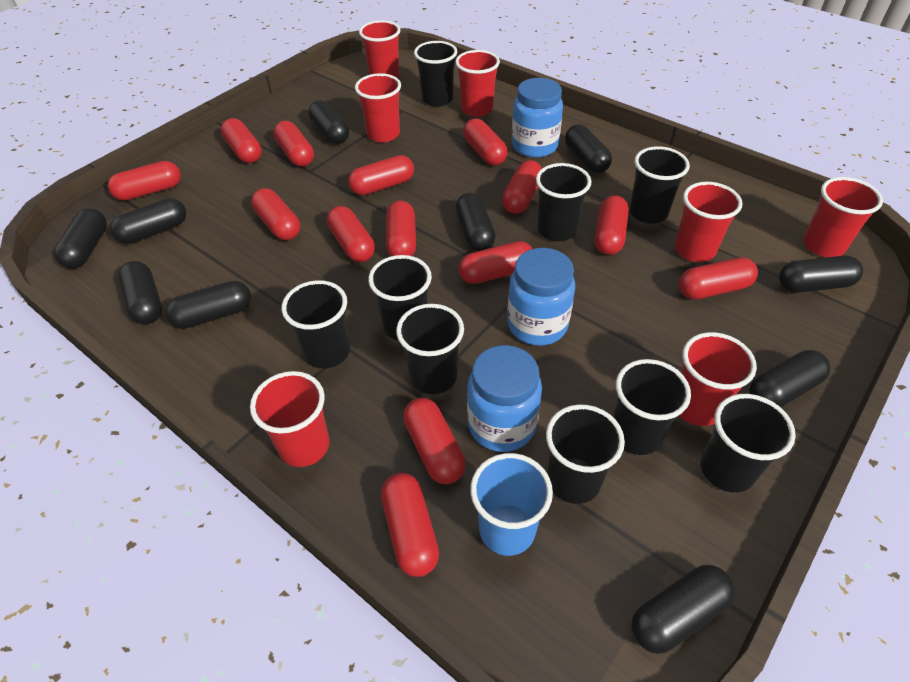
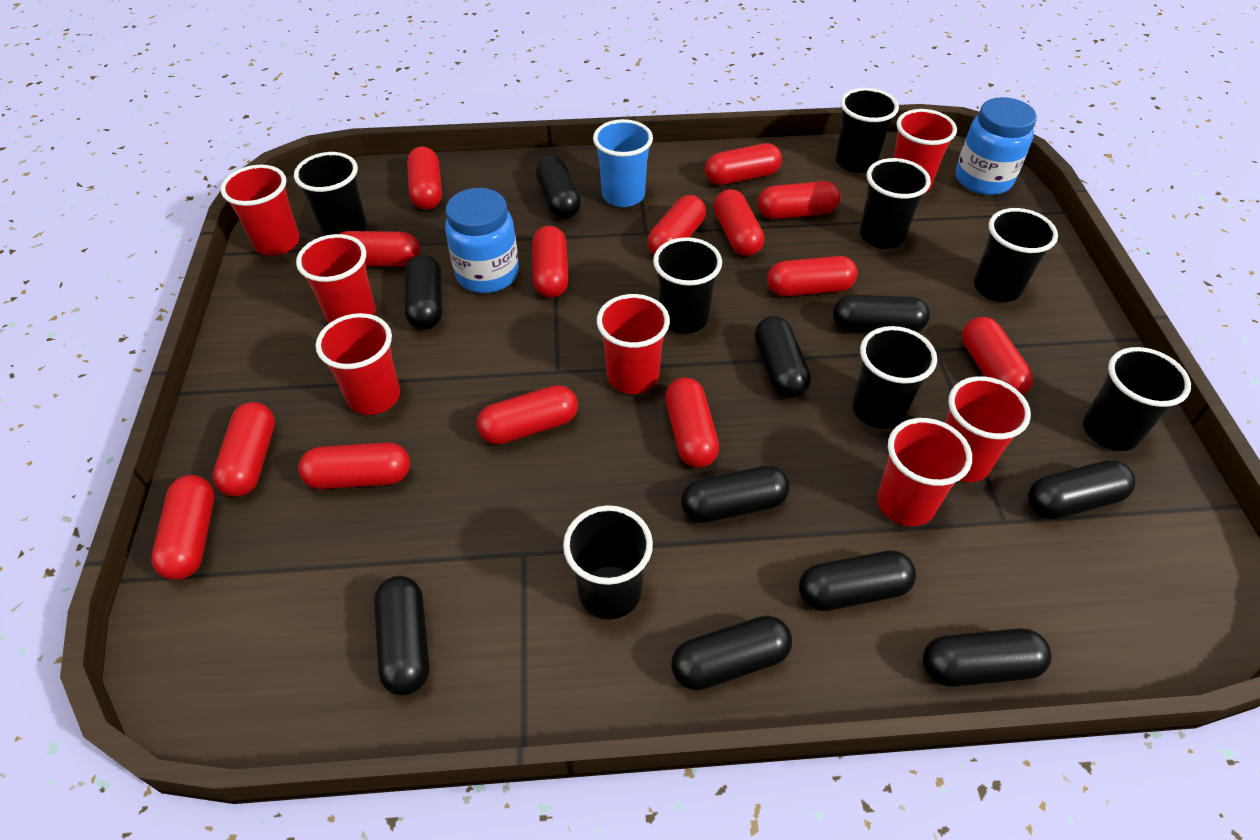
black cup: 9 -> 8
blue jar: 3 -> 2

